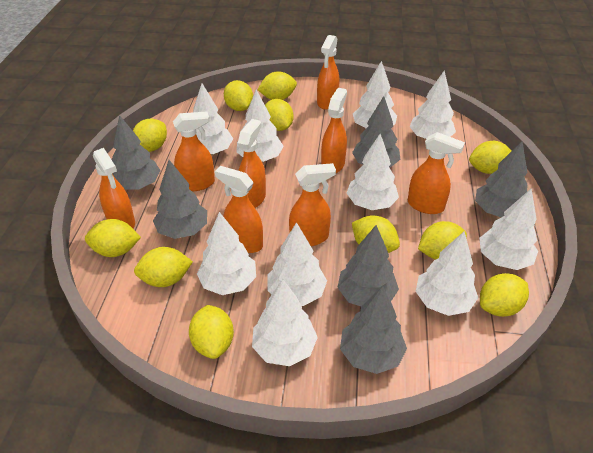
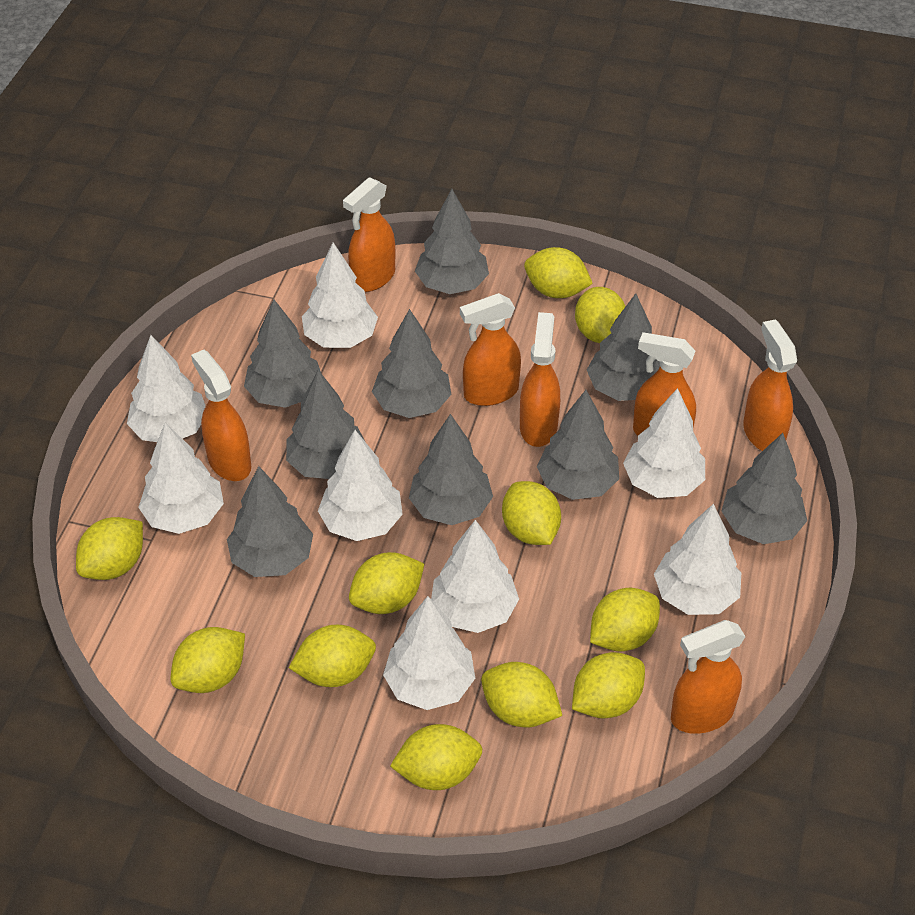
grey tree: 6 -> 9
orange spray bottle: 8 -> 7
white tree: 10 -> 8

